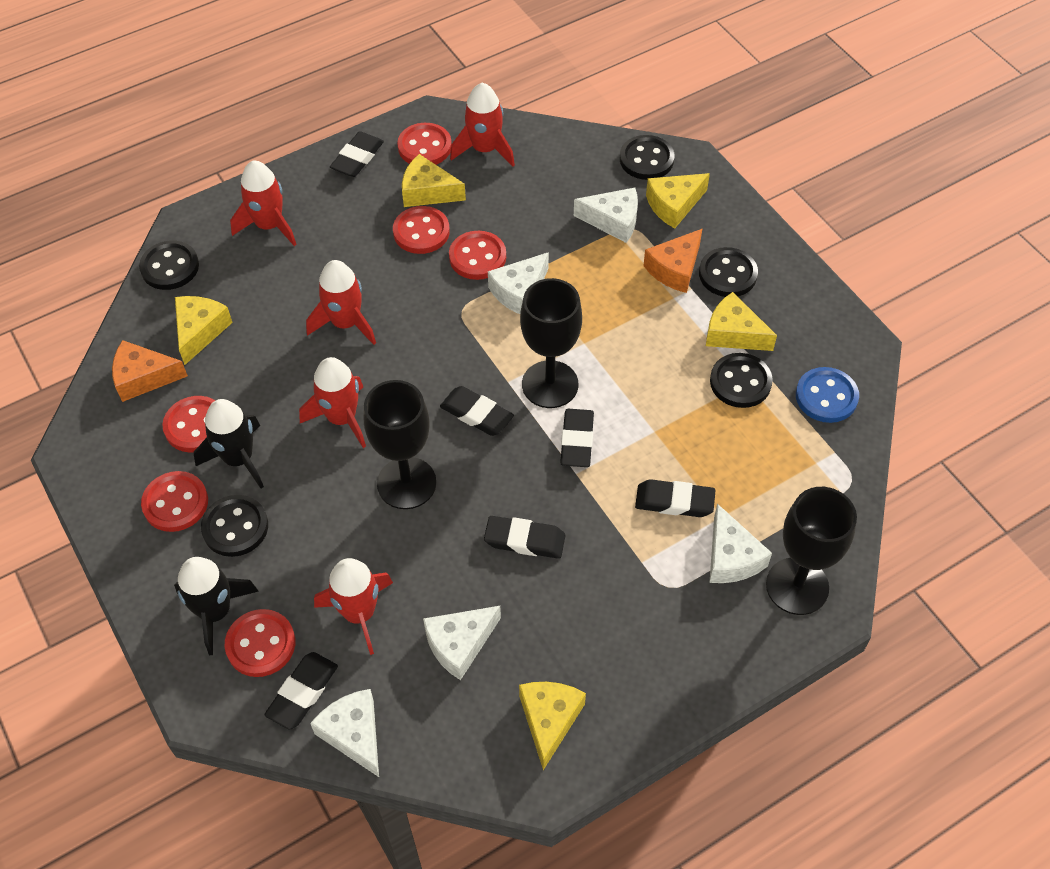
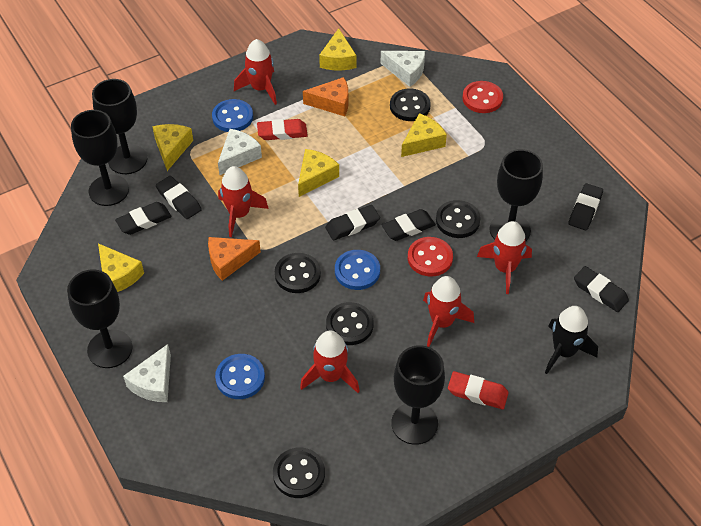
black goblet: 3 -> 5
black rocket: 2 -> 1
blue button: 1 -> 3
red button: 6 -> 2
red eraser: 0 -> 2
white cheese: 5 -> 3

